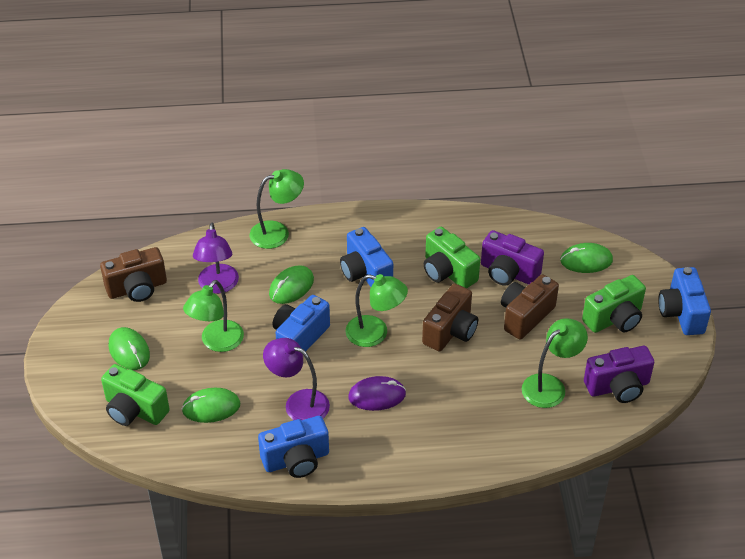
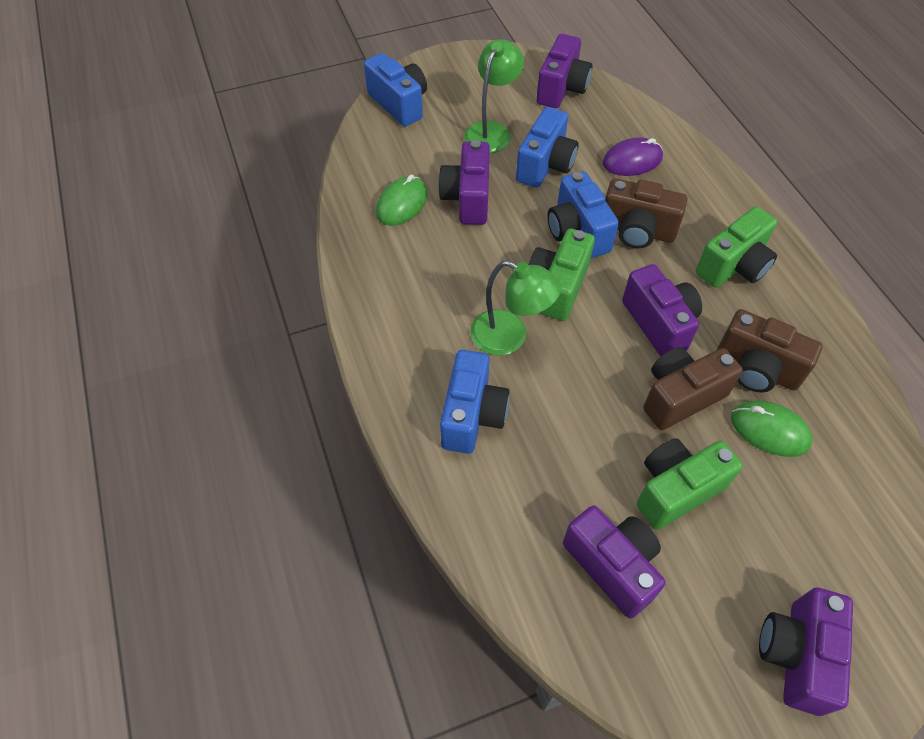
green lamp: 4 -> 2
green mouse: 4 -> 2
purple camera: 2 -> 5
purple lamp: 2 -> 0

